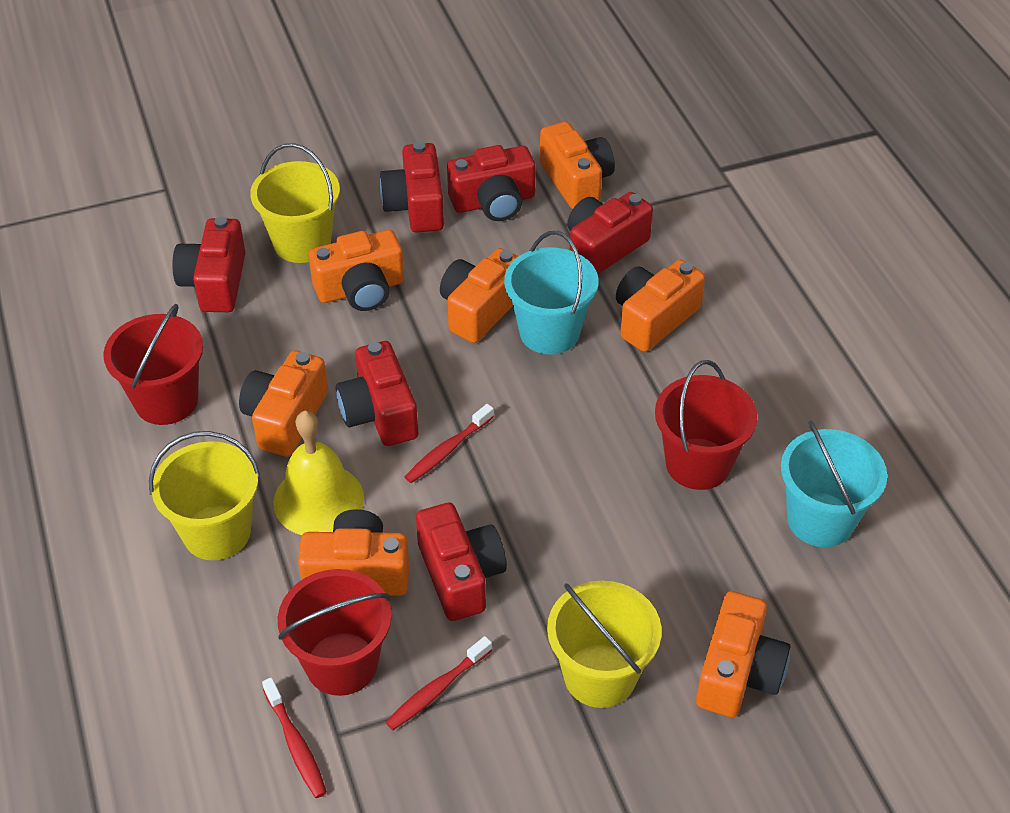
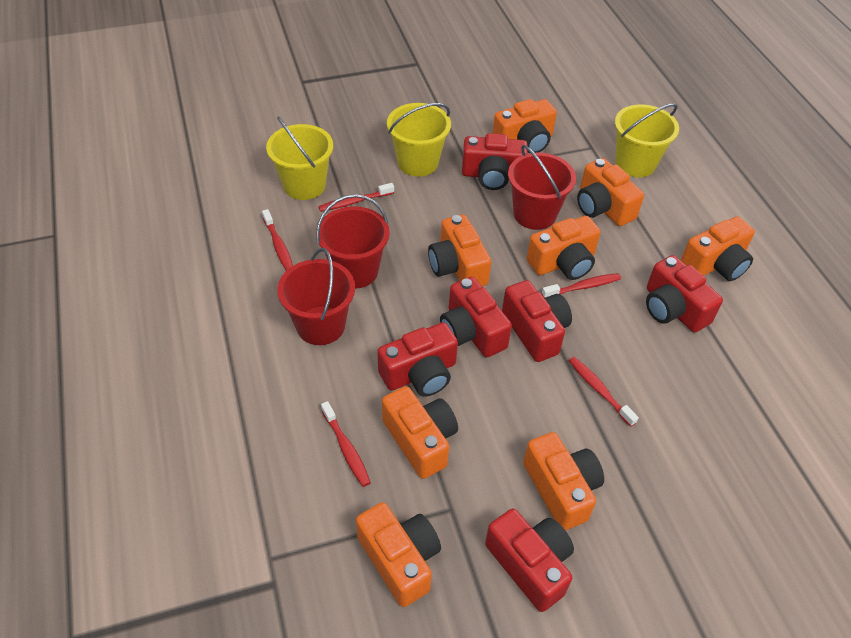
orange camera: 7 -> 8
red toothbrush: 3 -> 5
turquoise bucket: 2 -> 0
yellow bell: 1 -> 0

